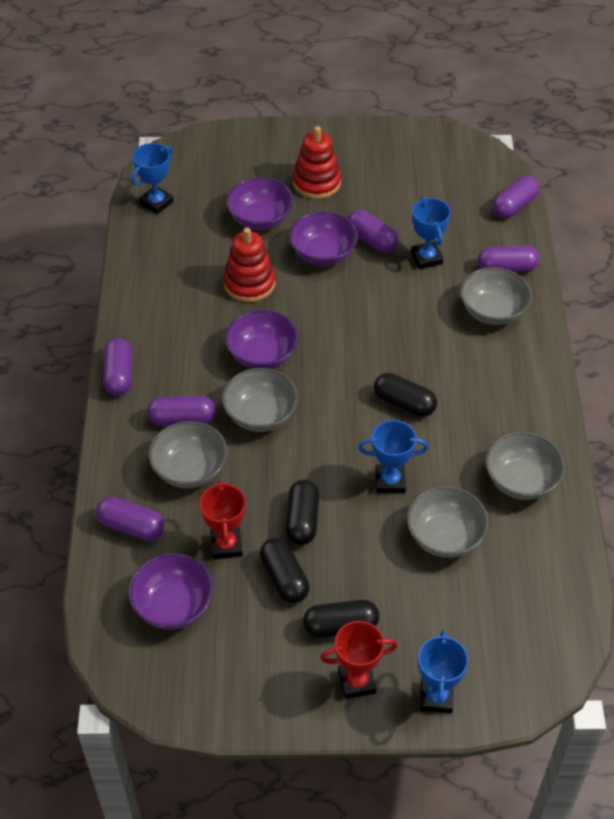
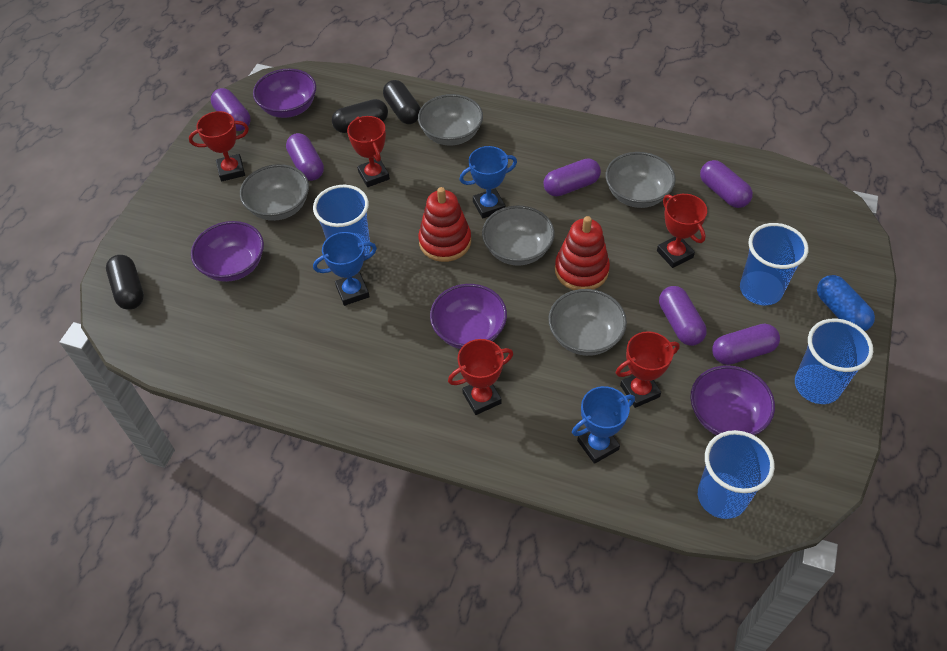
black capsule: 4 -> 3
blue capsule: 0 -> 1
blue cup: 0 -> 4
blue trophy: 4 -> 3
red trophy: 2 -> 5

